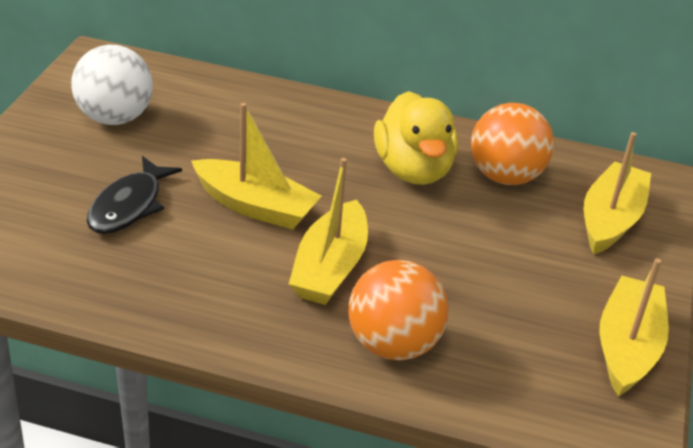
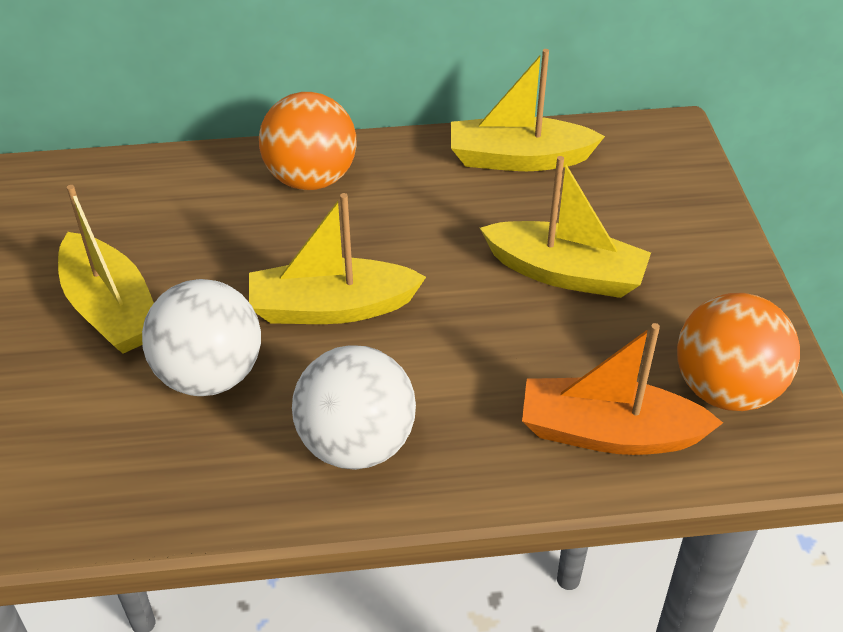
black fish: 1 -> 0
orange boat: 0 -> 1
white ball: 1 -> 2
yellow duck: 1 -> 0

